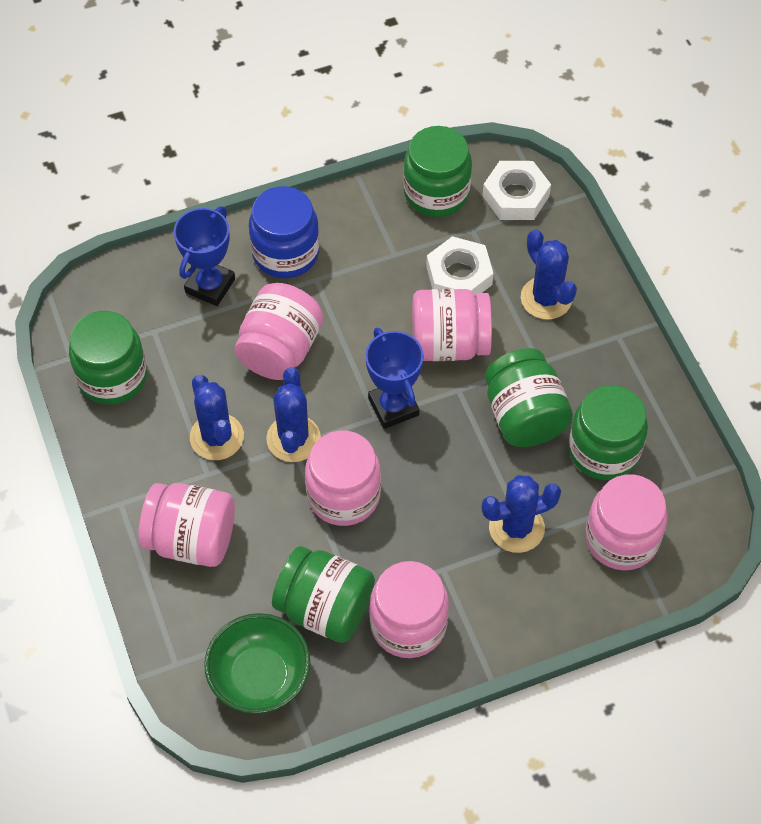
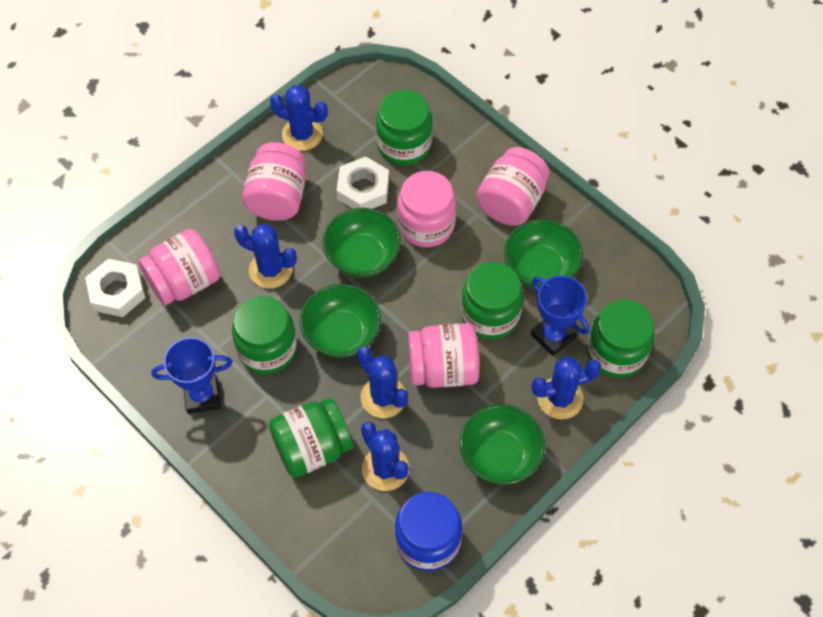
blue cactus: 4 -> 5
green bowl: 1 -> 4
pink jar: 6 -> 5

